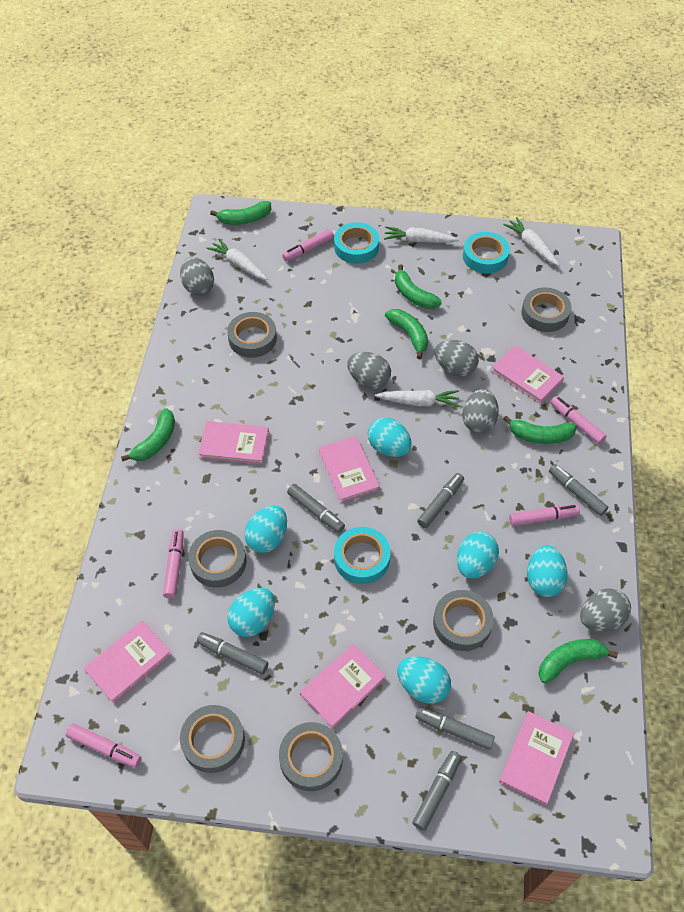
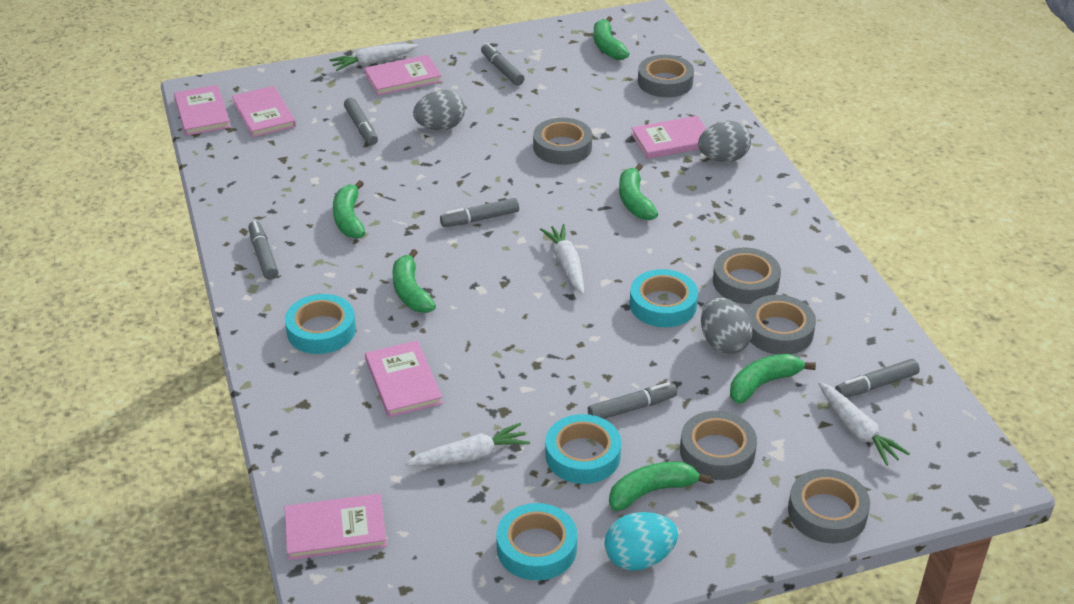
grey egg: 5 -> 3
pink marker: 5 -> 0
turquoise egg: 6 -> 1
turquoise tape: 3 -> 4

